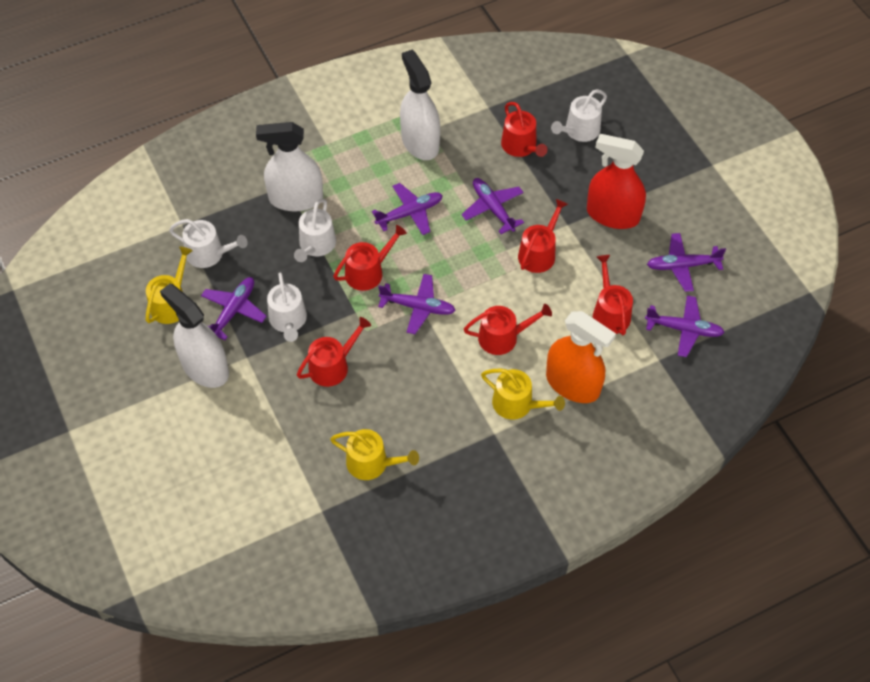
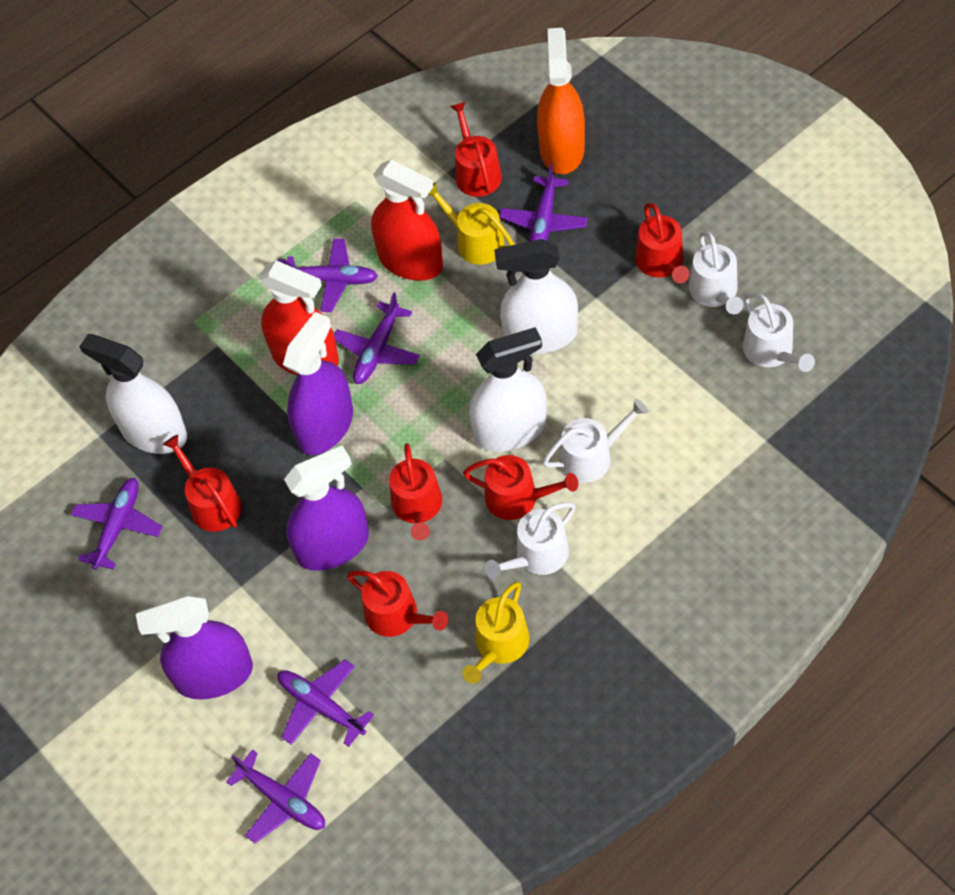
purple spray bottle: 0 -> 3
red spray bottle: 1 -> 2
yellow watering can: 3 -> 2

